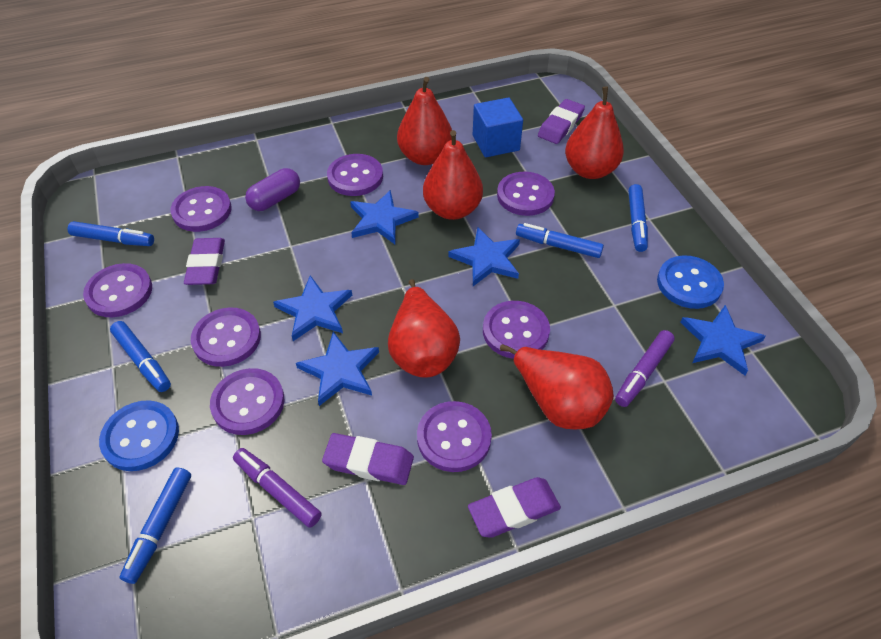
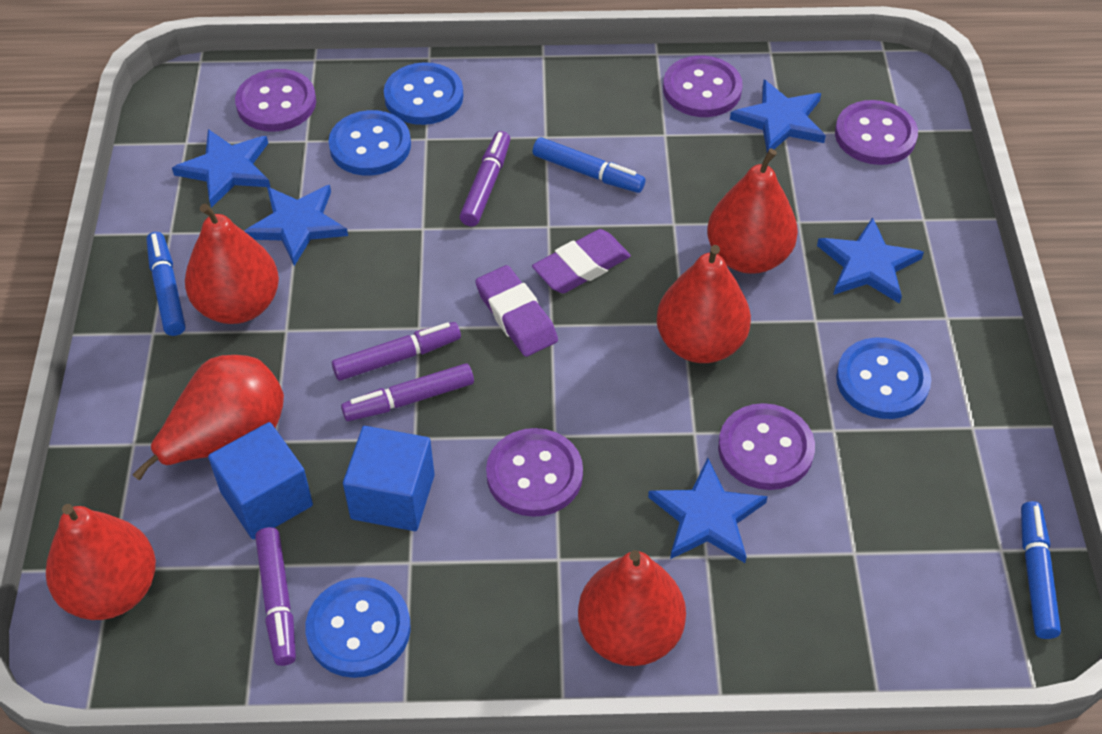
blue button: 2 -> 4
blue cube: 1 -> 2
blue marker: 5 -> 3
purple button: 8 -> 5
purple capsule: 1 -> 0
purple eraser: 4 -> 2
purple marker: 2 -> 4
red pear: 5 -> 6

